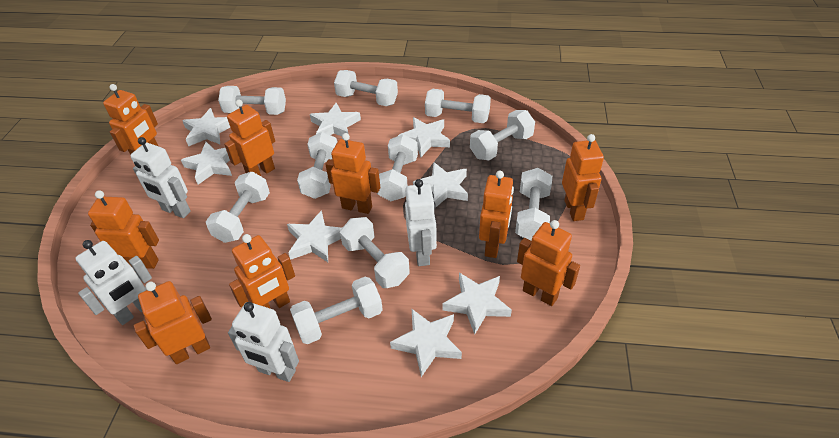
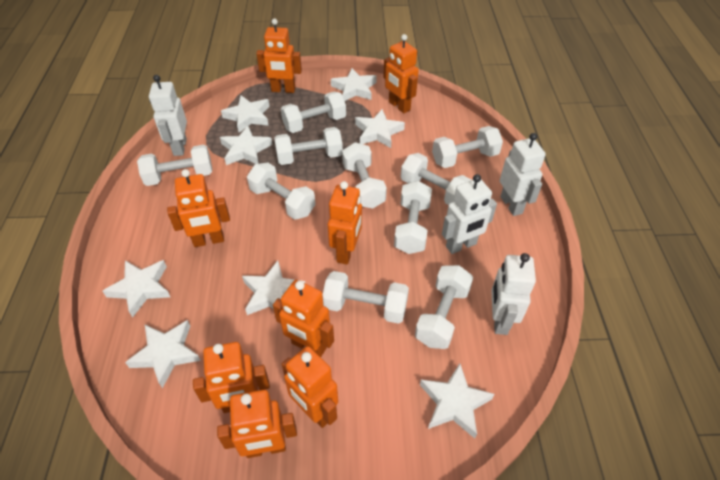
orange robot: 9 -> 8

